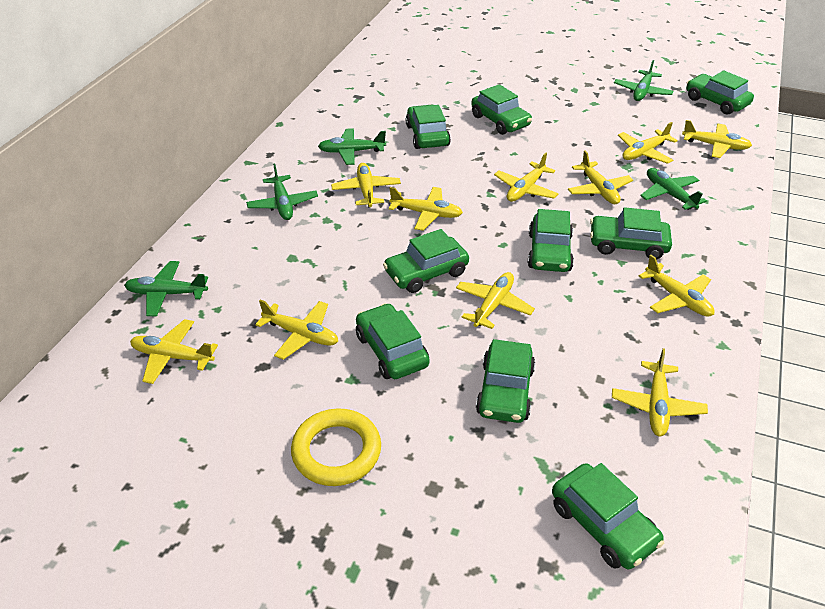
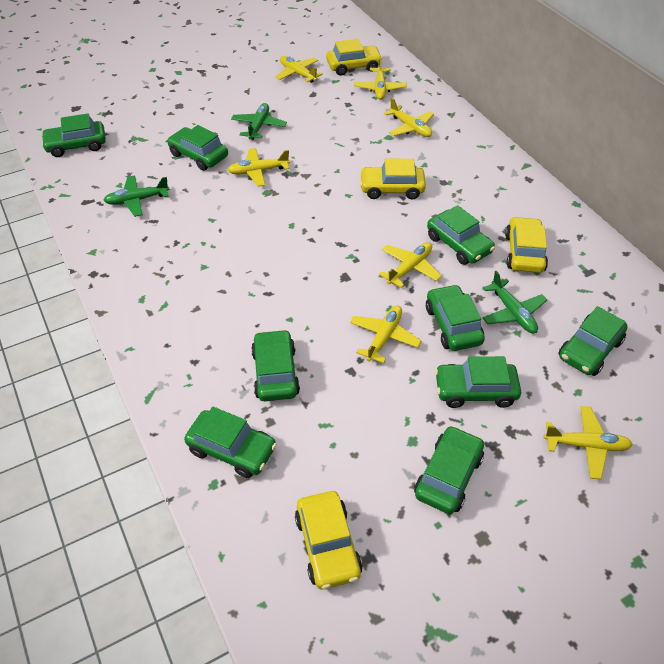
green plane: 5 -> 3
yellow car: 0 -> 4
yellow plane: 11 -> 7
yellow ring: 1 -> 0

